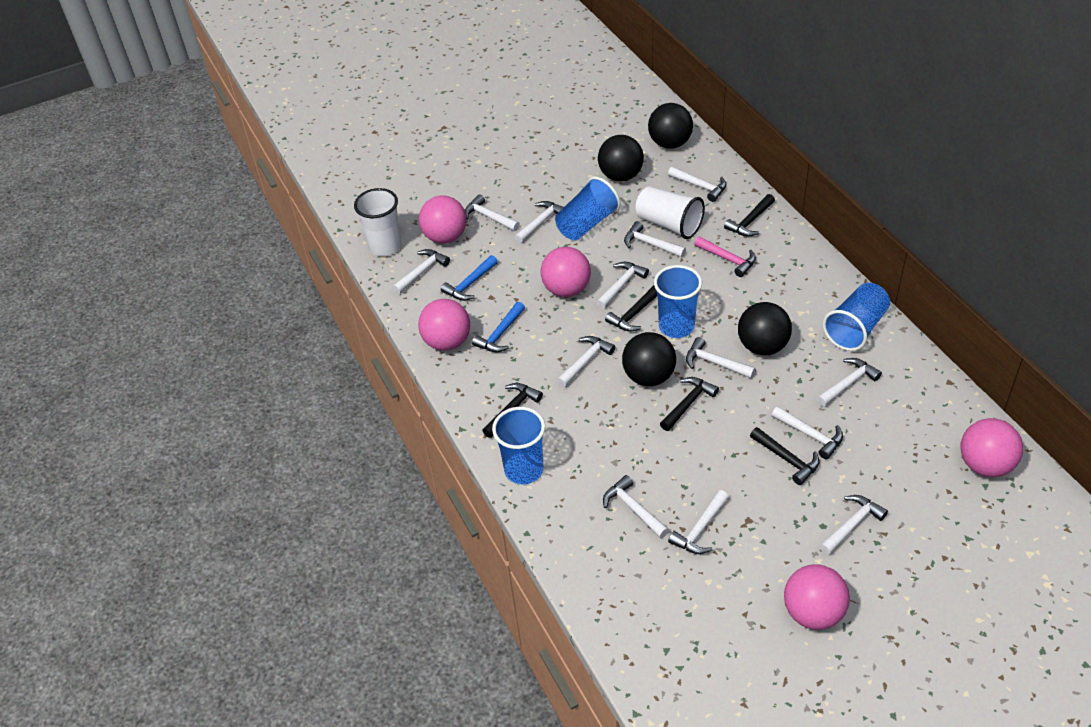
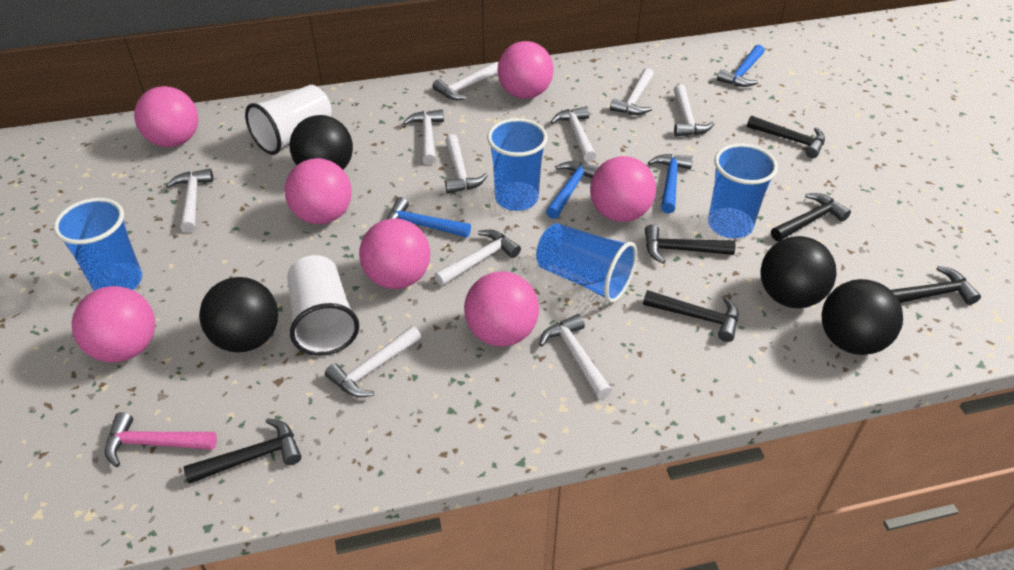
black hammer: 5 -> 6
blue hammer: 2 -> 4
pink ball: 5 -> 7
white hammer: 13 -> 10

